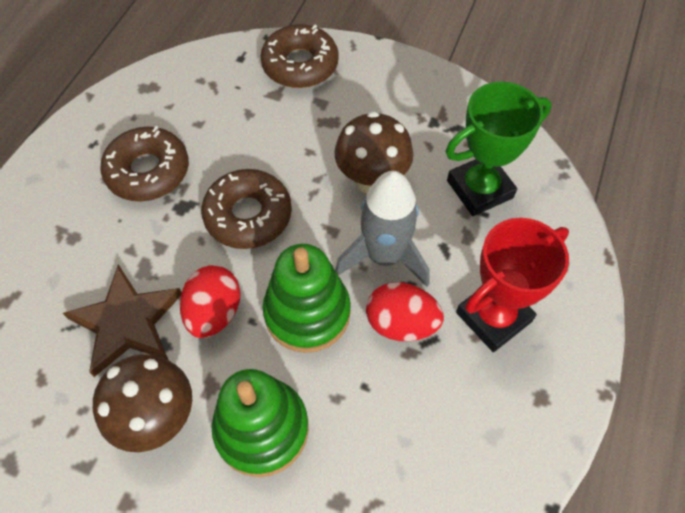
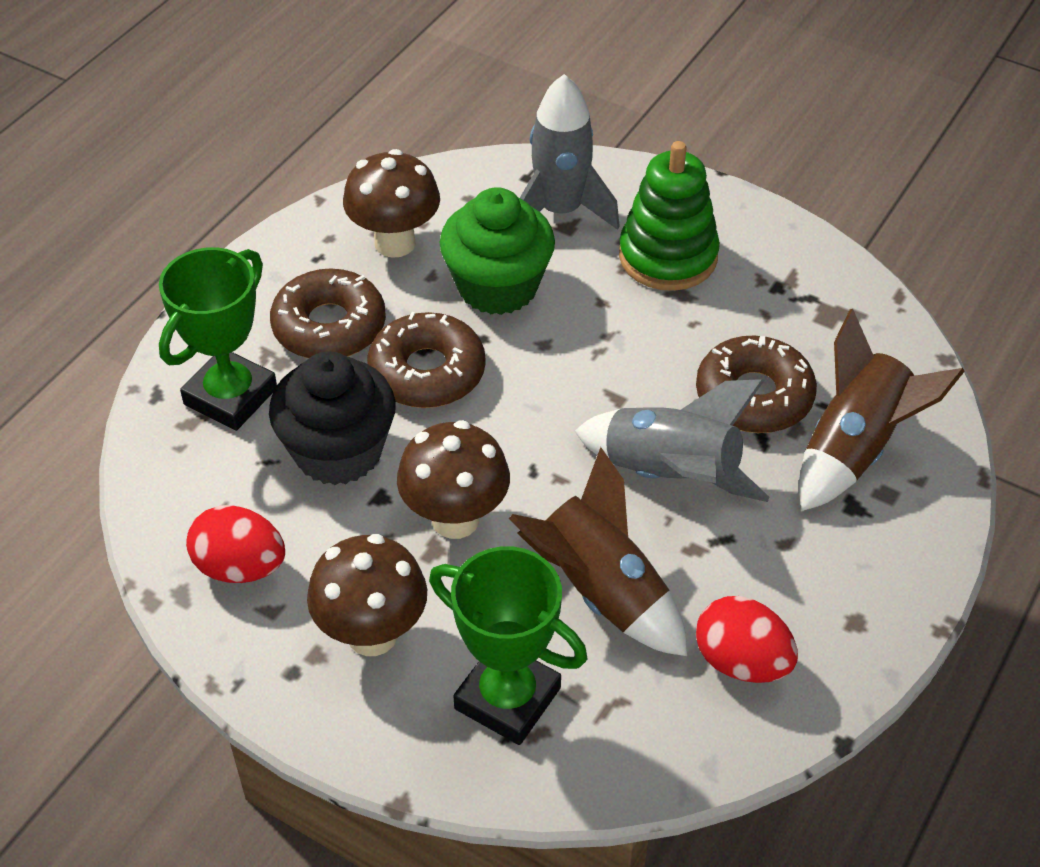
black cupcake: 0 -> 1
brown mushroom: 2 -> 3
brown rocket: 0 -> 2
brown star: 1 -> 0
green cupcake: 0 -> 1
green stacking toy: 2 -> 1
green trophy: 1 -> 2
grey rocket: 1 -> 2
red trophy: 1 -> 0

